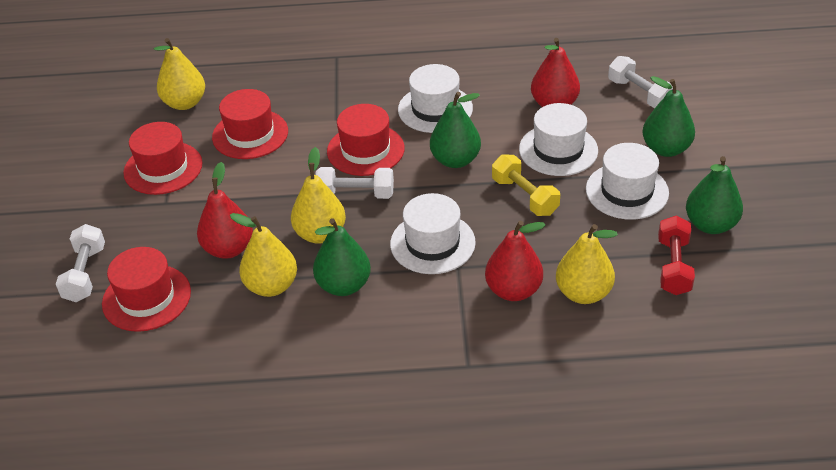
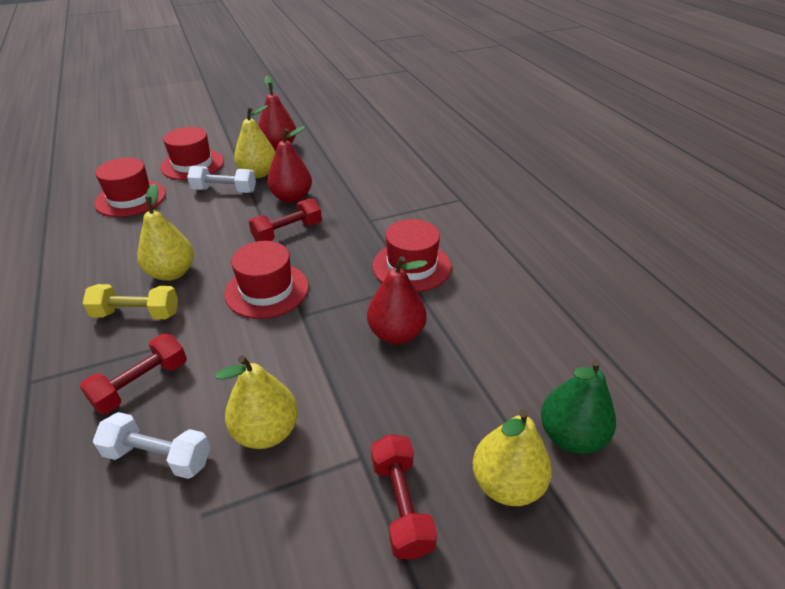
green pear: 4 -> 1
red dumbbell: 1 -> 3
white dumbbell: 3 -> 2
white hat: 4 -> 0

